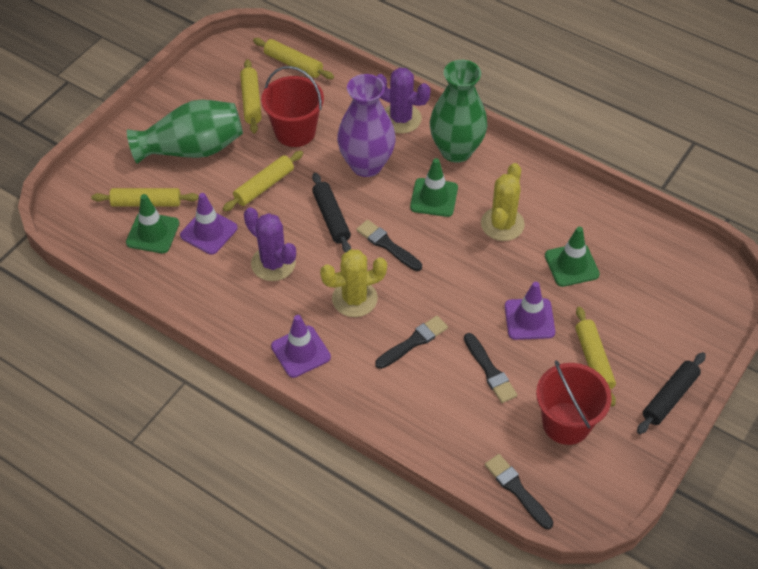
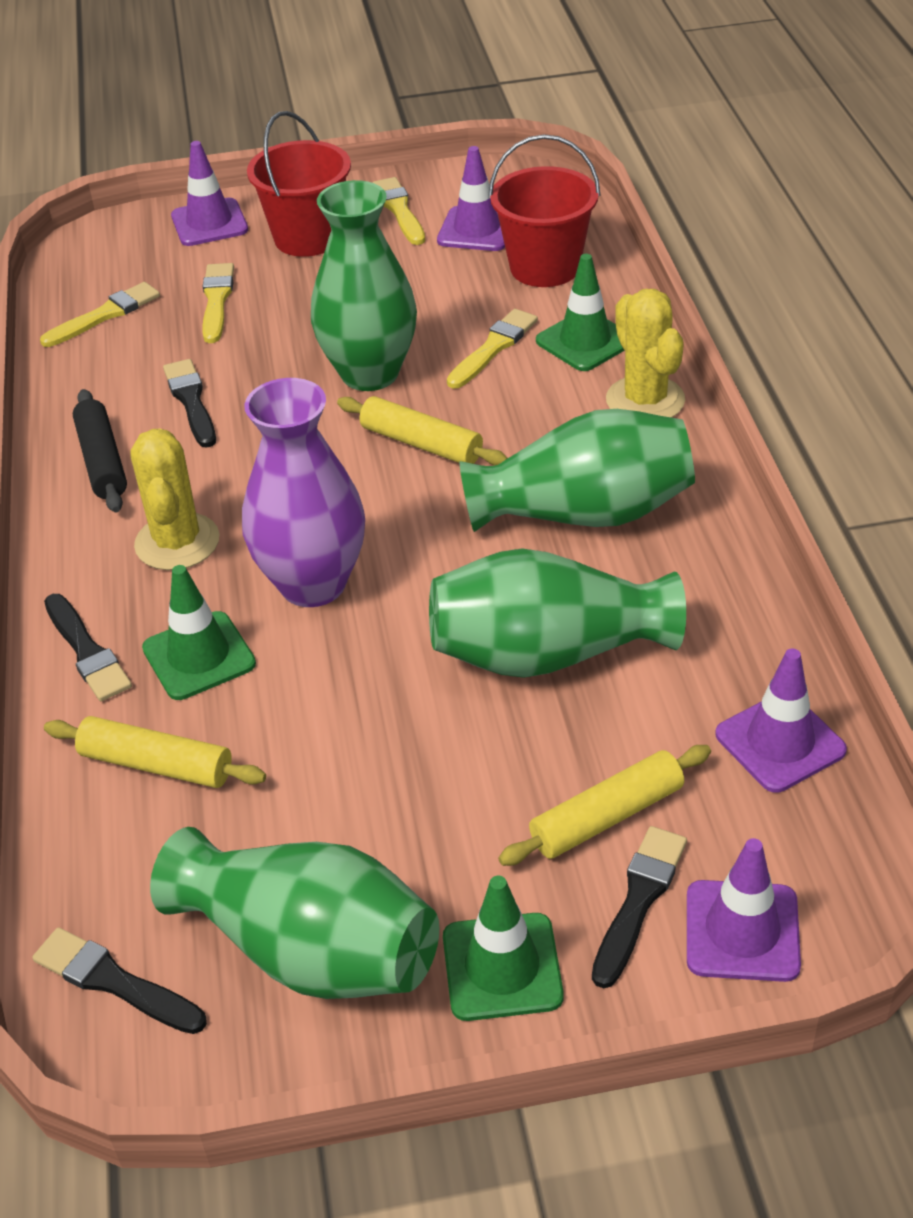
black rolling pin: 2 -> 1
green vase: 2 -> 4
purple cactus: 2 -> 0
purple traffic cone: 3 -> 4
yellow brush: 0 -> 4
yellow rolling pin: 5 -> 3

